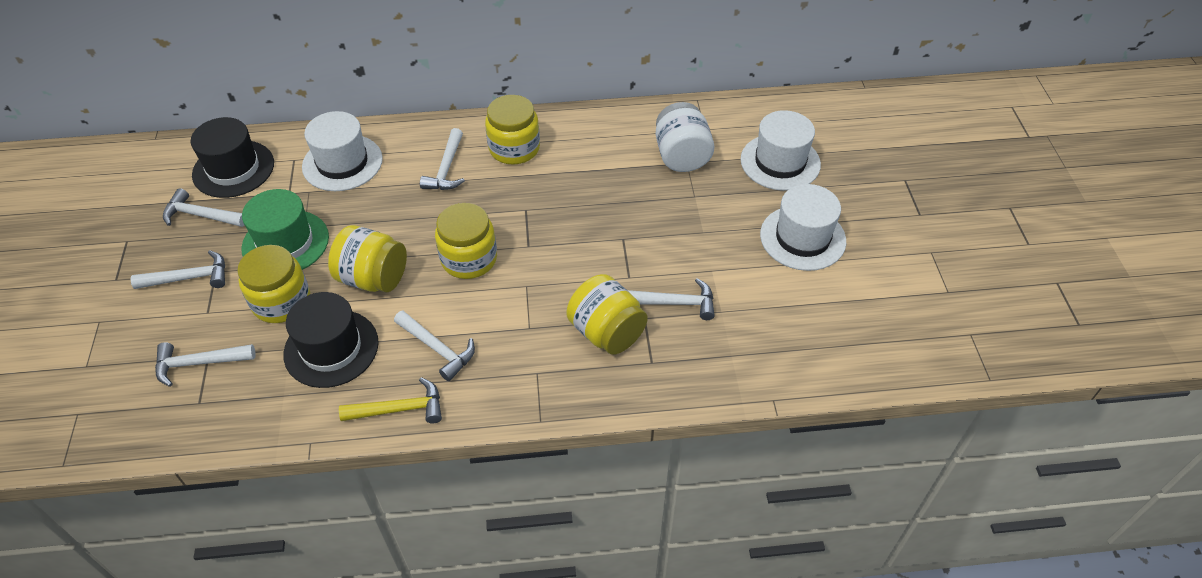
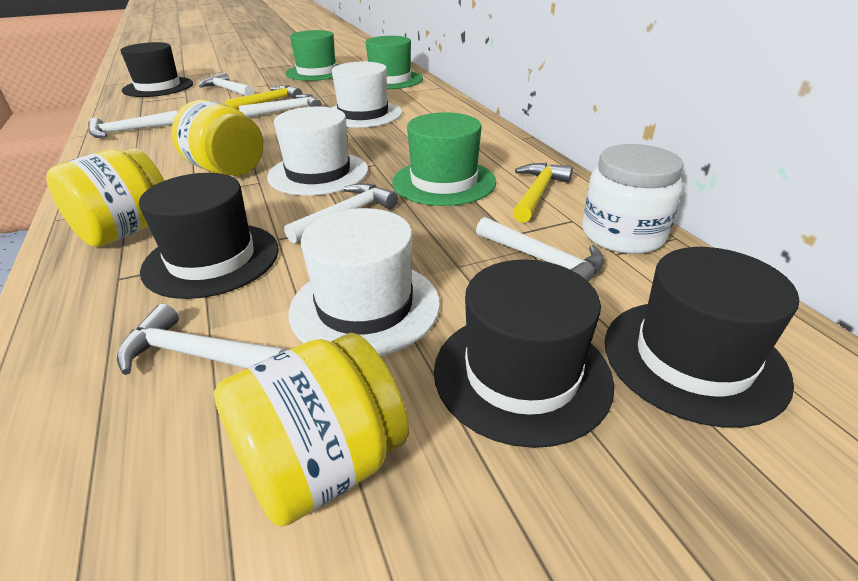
black hat: 2 -> 4
green hat: 1 -> 3
yellow hammer: 1 -> 2
yellow jar: 5 -> 3

